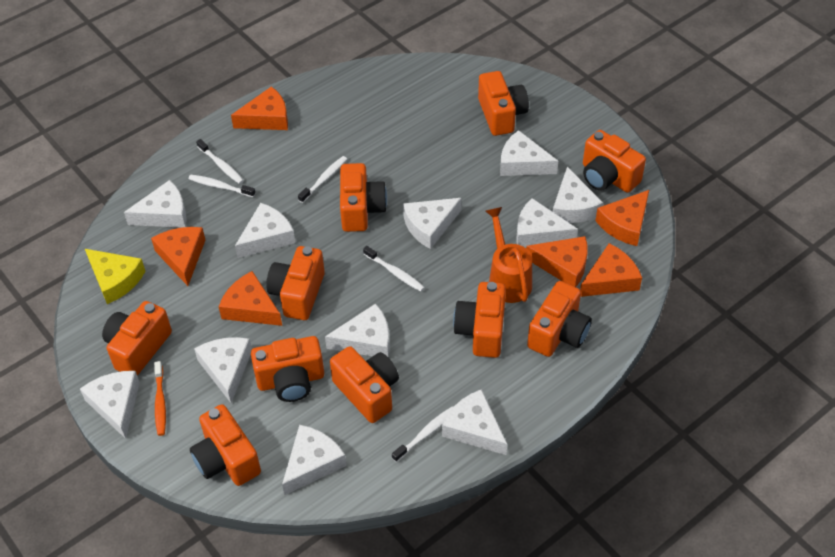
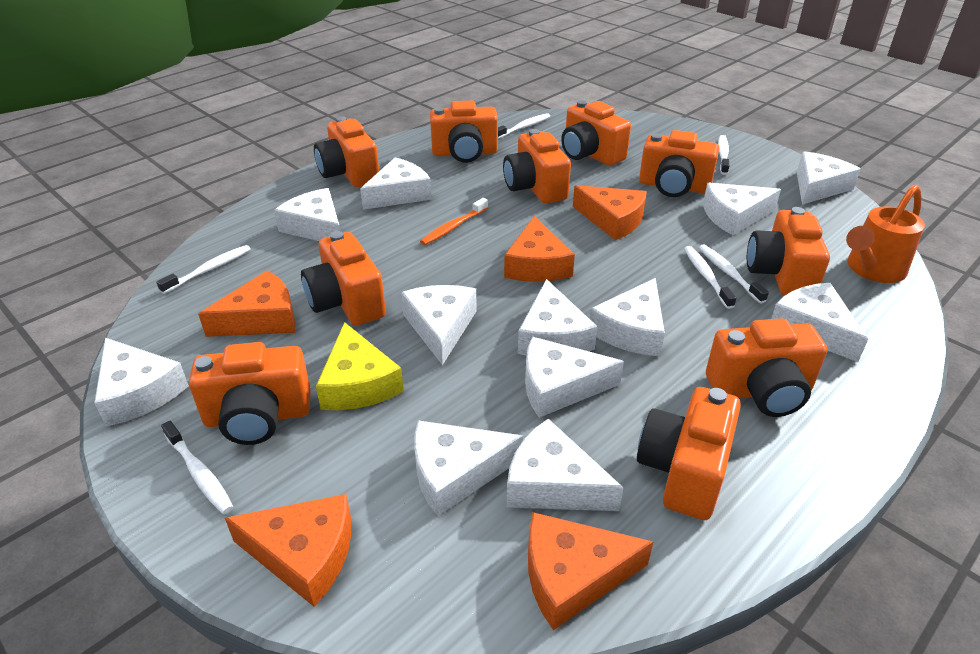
orange cheese: 6 -> 5
white cheese: 11 -> 12
white toothbrush: 5 -> 6

